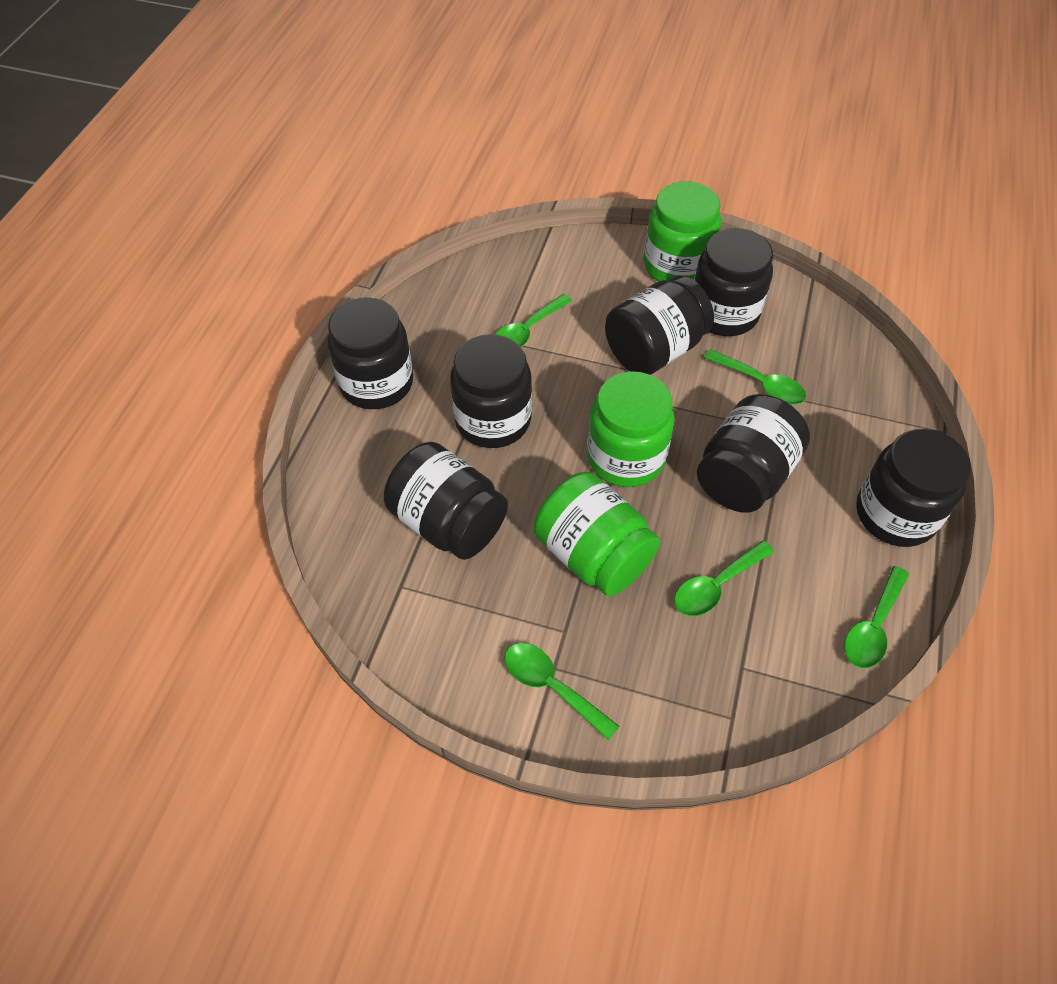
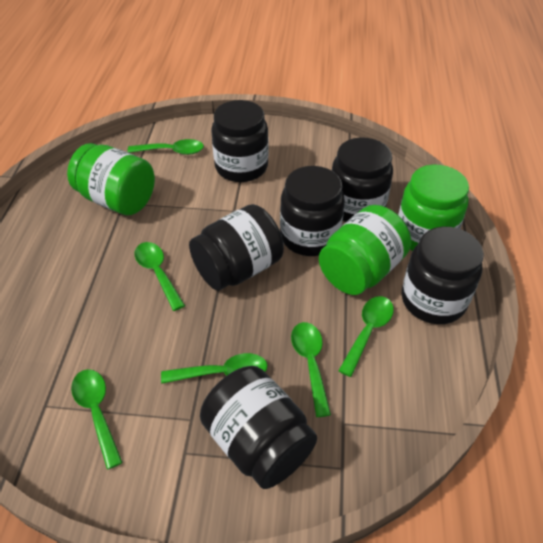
black jar: 7 -> 6
green spoon: 5 -> 6

